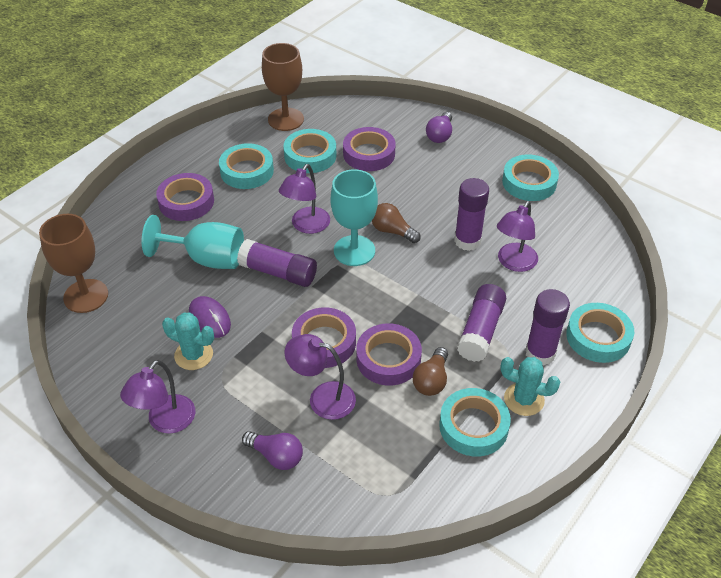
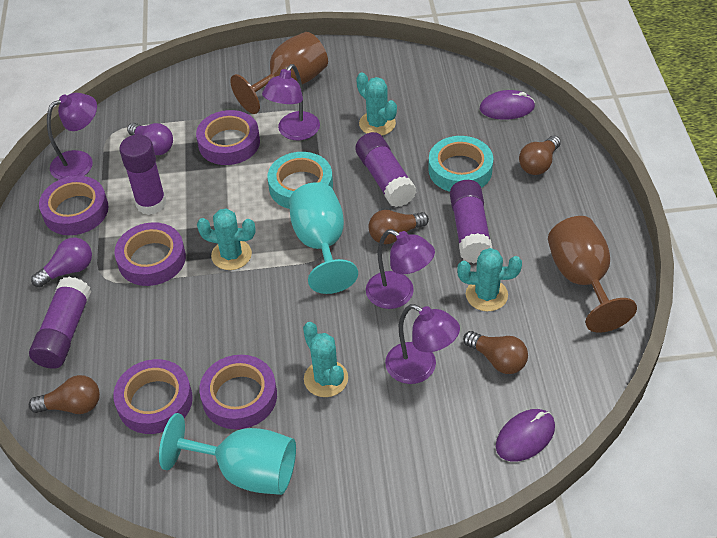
brown light bulb: 2 -> 4
purple mouse: 1 -> 2
purple tape: 4 -> 5
turquoise cactus: 2 -> 4
turquoise tape: 5 -> 2

